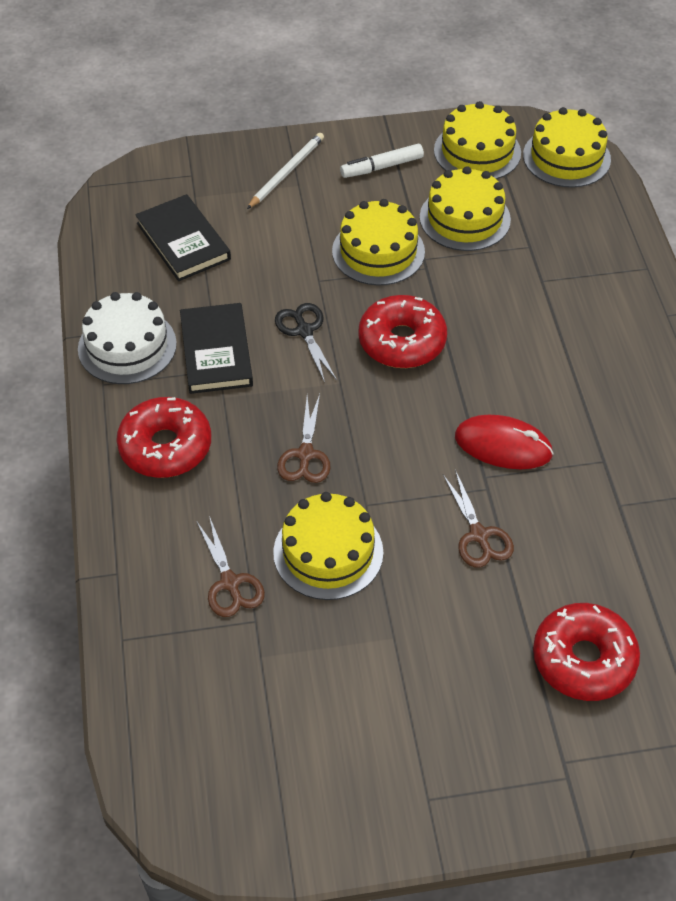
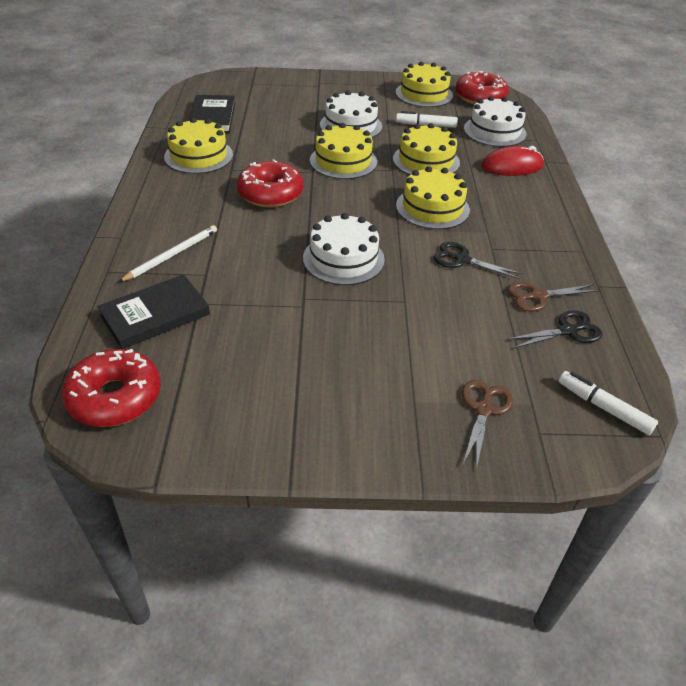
black scissors: 1 -> 2
brown scissors: 3 -> 2
white cake: 1 -> 3
white marker: 1 -> 2

